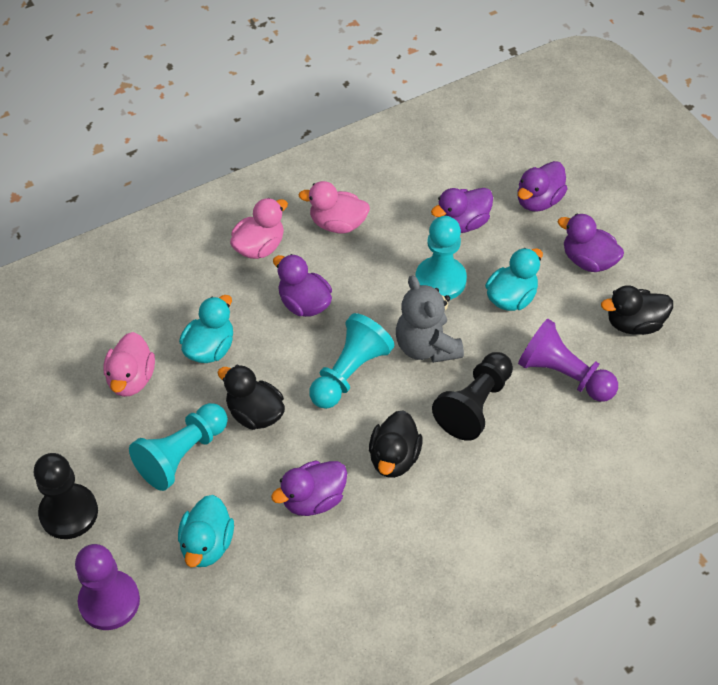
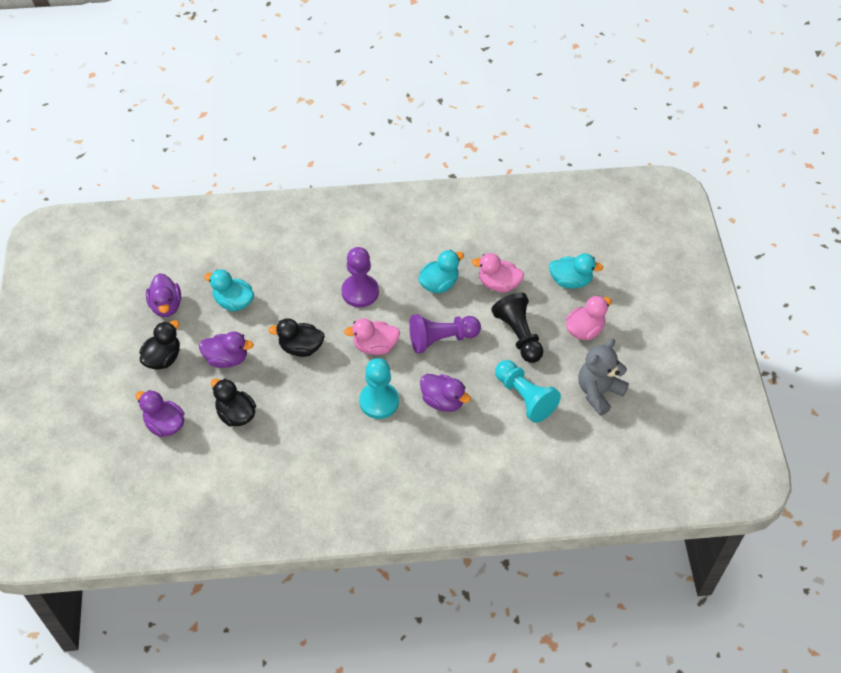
black pawn: 2 -> 1
purple duck: 5 -> 4
turquoise pawn: 3 -> 2

